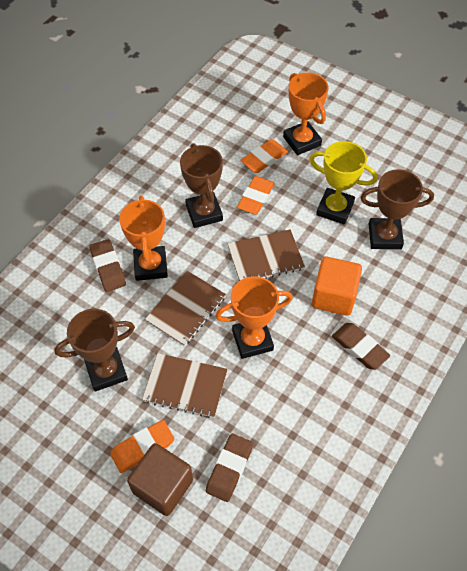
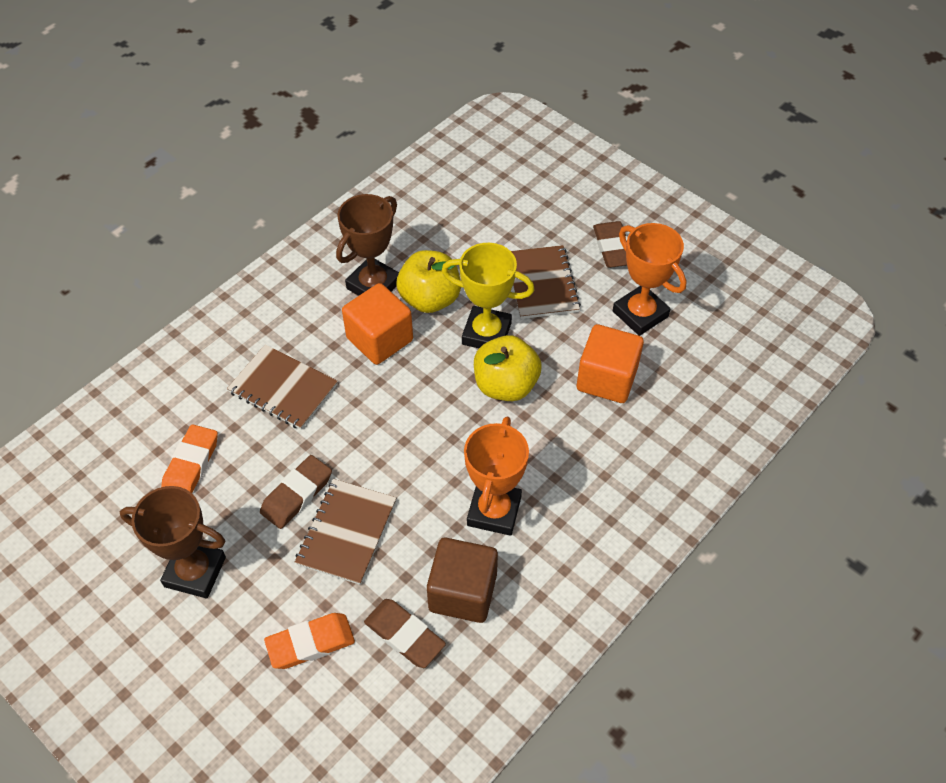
brown trophy: 3 -> 2
orange cube: 1 -> 2
orange eraser: 3 -> 2
orange trophy: 3 -> 2
yellow apple: 0 -> 2

